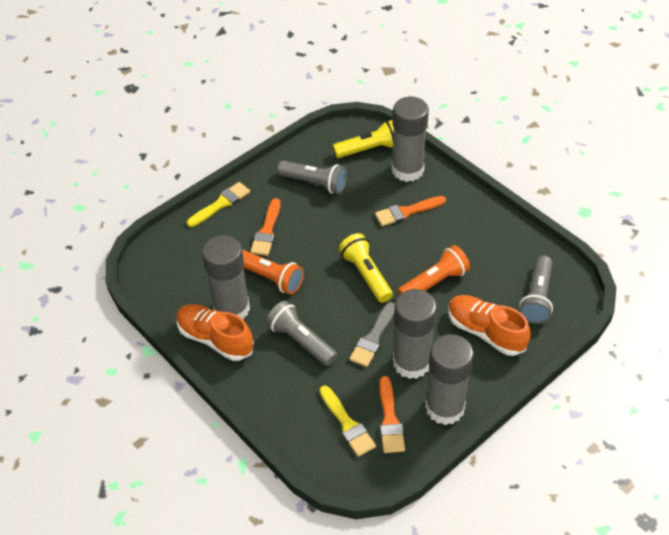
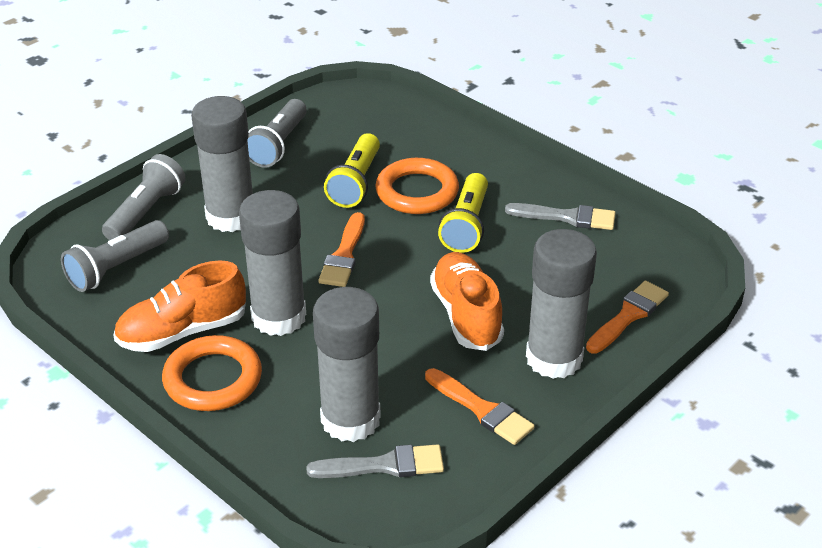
grey brush: 1 -> 2
orange flashlight: 2 -> 0
orange ring: 0 -> 2
yellow brush: 2 -> 0

